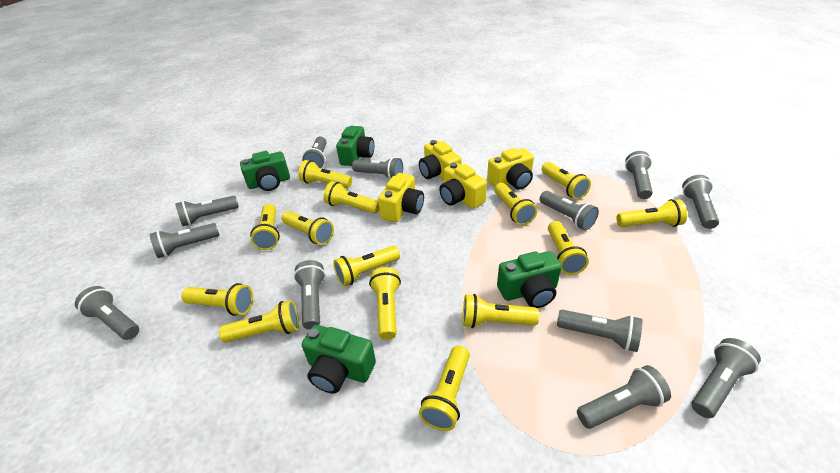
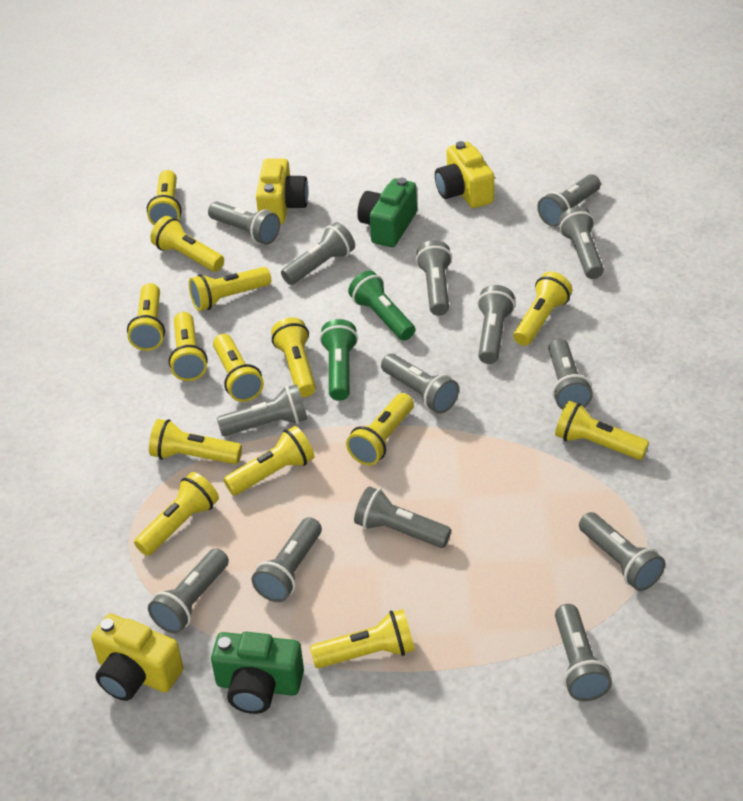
green camera: 4 -> 2
green flashlight: 0 -> 2
grey flashlight: 12 -> 14
yellow camera: 4 -> 3

